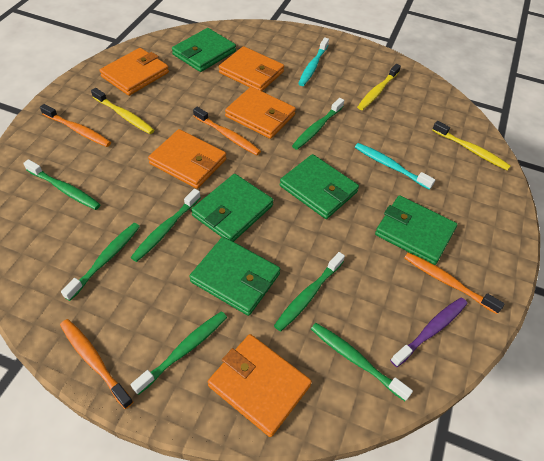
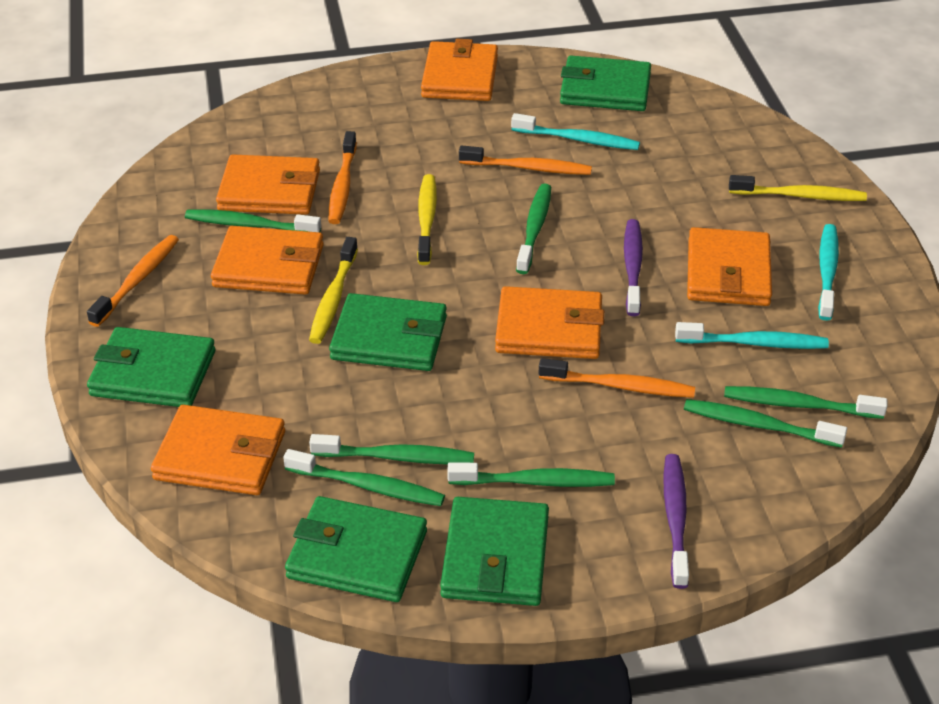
orange wallet: 5 -> 6
purple toothbrush: 1 -> 2
turquoise toothbrush: 2 -> 3

